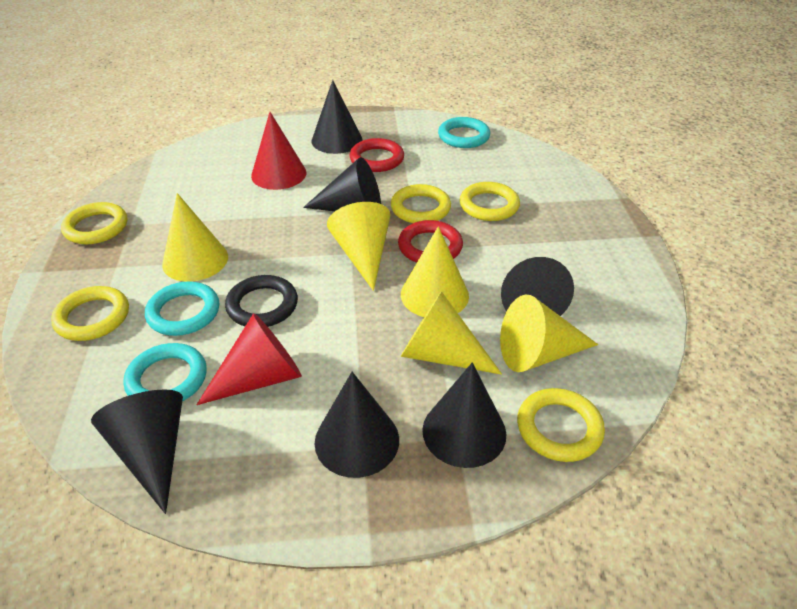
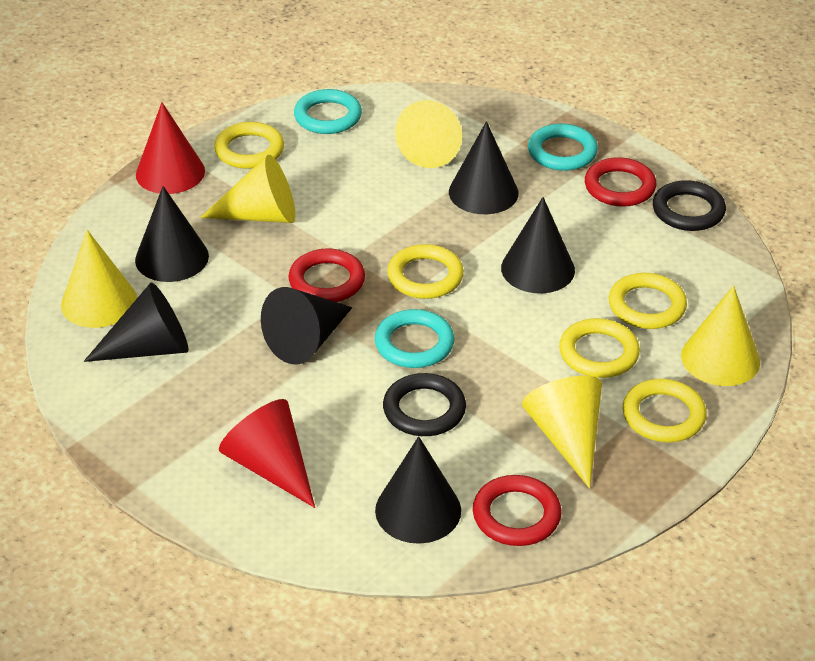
black ring: 1 -> 2
red ring: 2 -> 3

